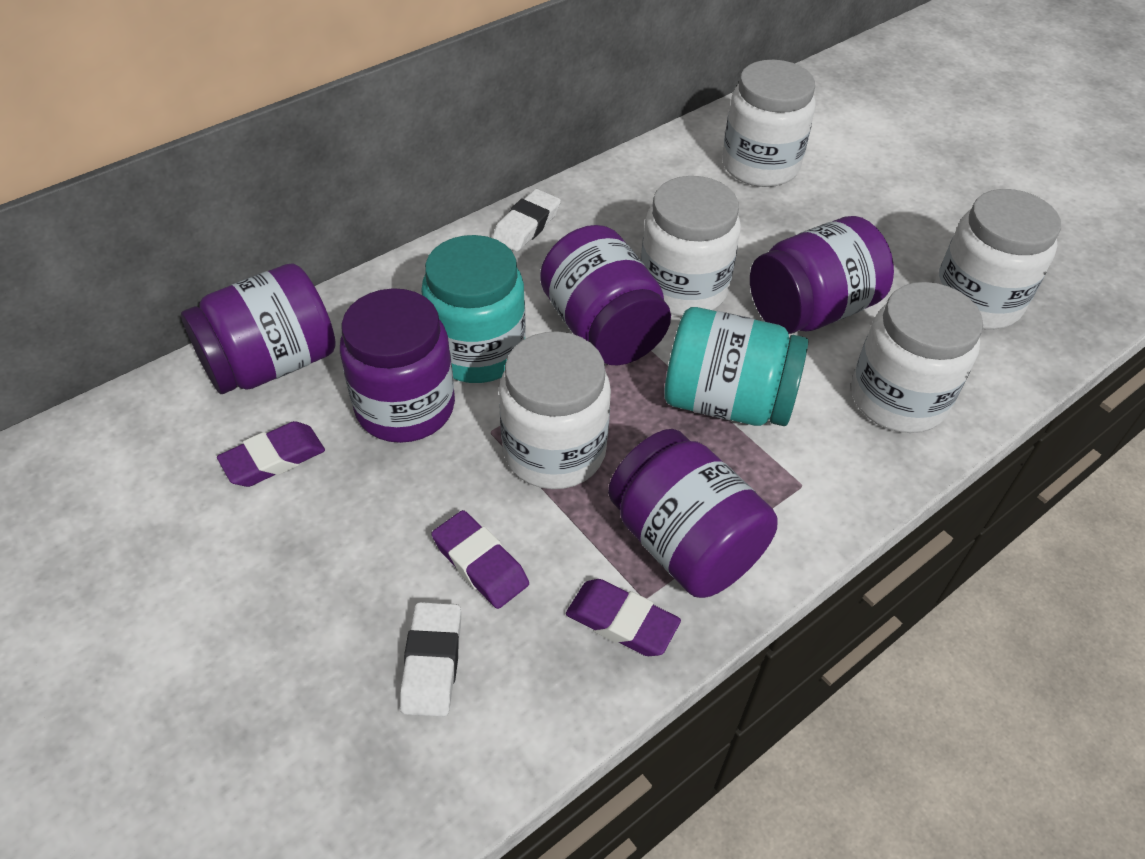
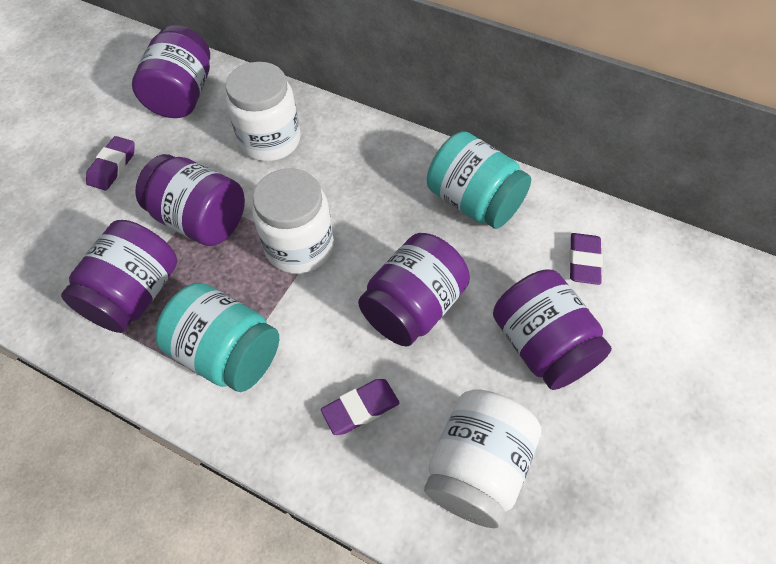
white eraser: 2 -> 0
white jar: 5 -> 3

